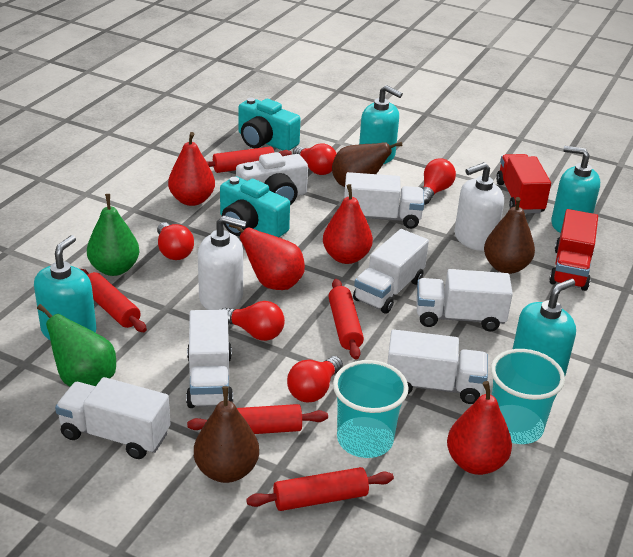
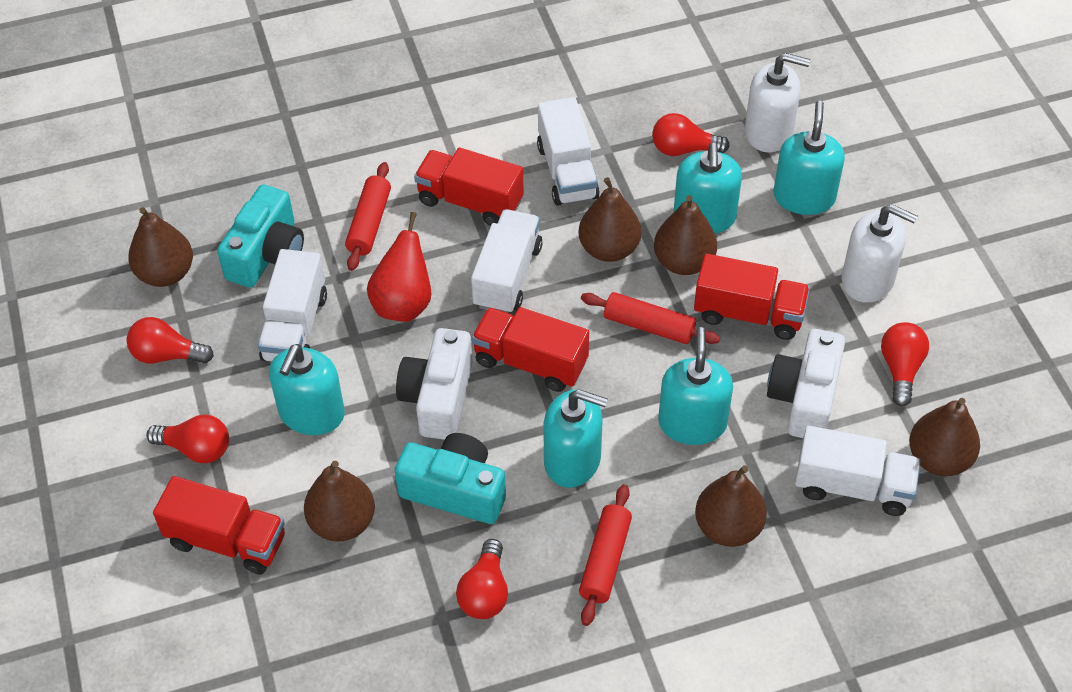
brown pear: 3 -> 6
green pear: 2 -> 0
red pear: 4 -> 1
red rolling pin: 5 -> 3
red truck: 2 -> 4
turquoise cup: 2 -> 0
turquoise soap dispenser: 4 -> 5
white camera: 1 -> 2
white truck: 6 -> 4

